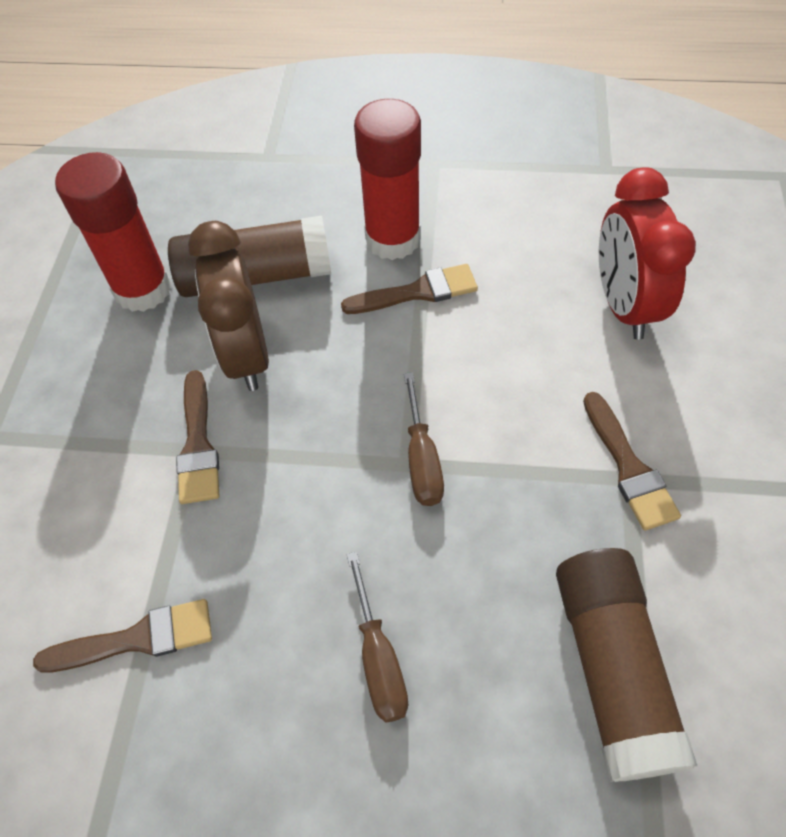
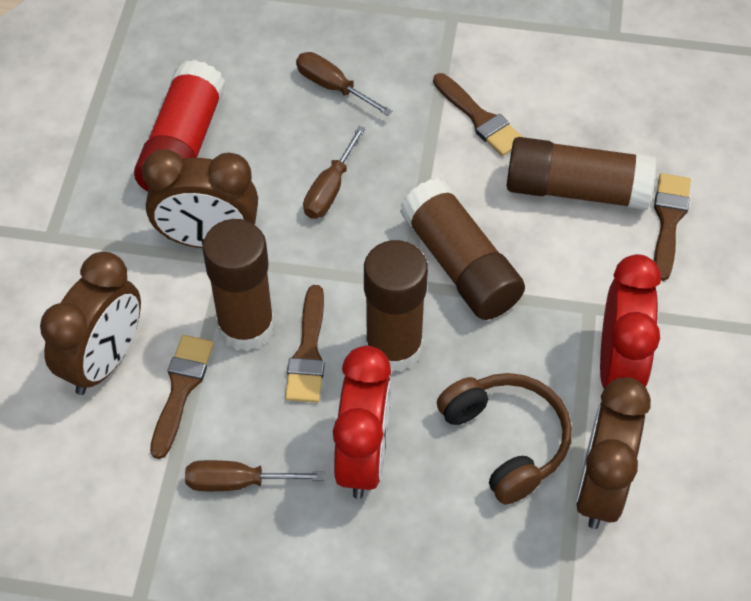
brown clock: 1 -> 3
brown glue stick: 2 -> 4
brown headphones: 0 -> 1
brown screwdriver: 2 -> 3
red clock: 1 -> 2
red glue stick: 2 -> 1

